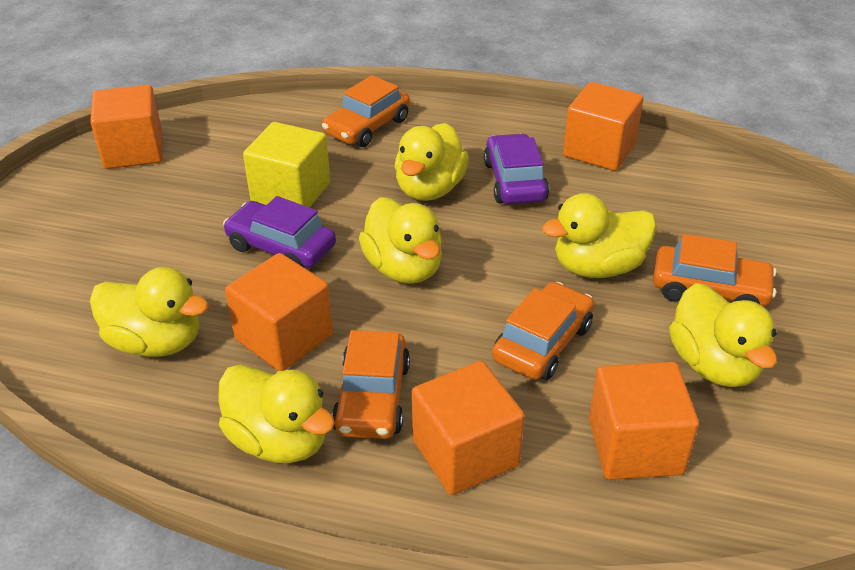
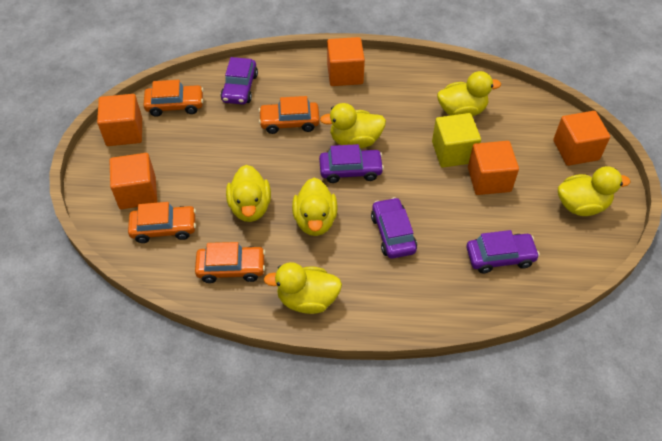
purple car: 2 -> 4

